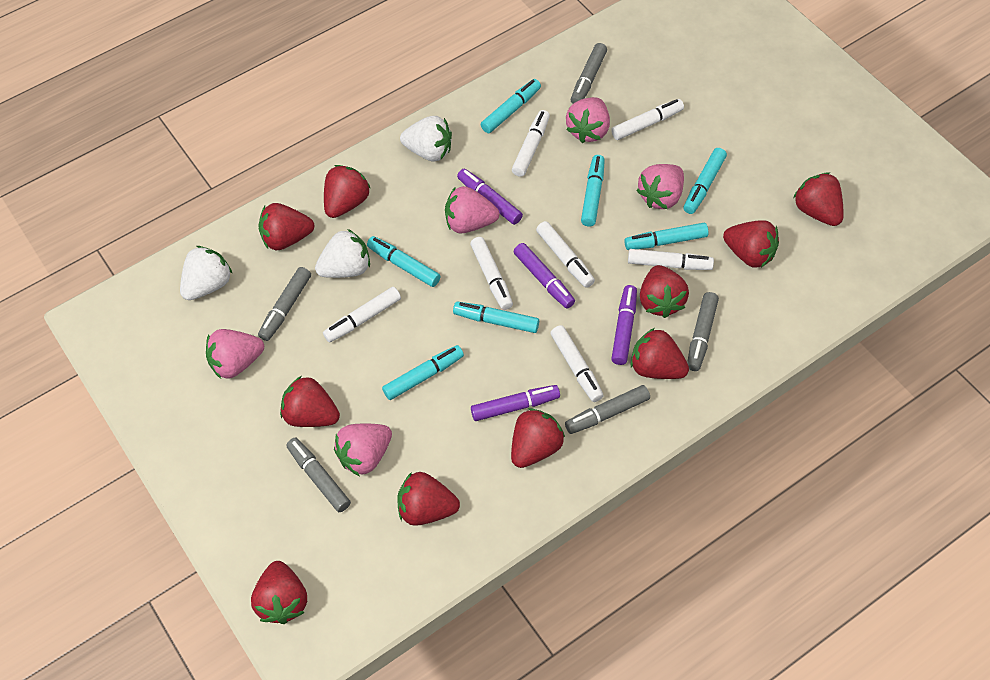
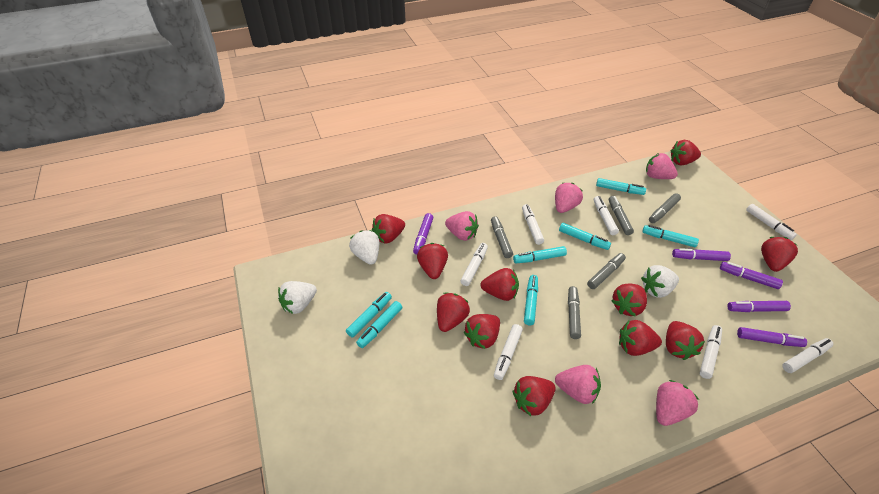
purple marker: 4 -> 5
red strawberry: 10 -> 11

